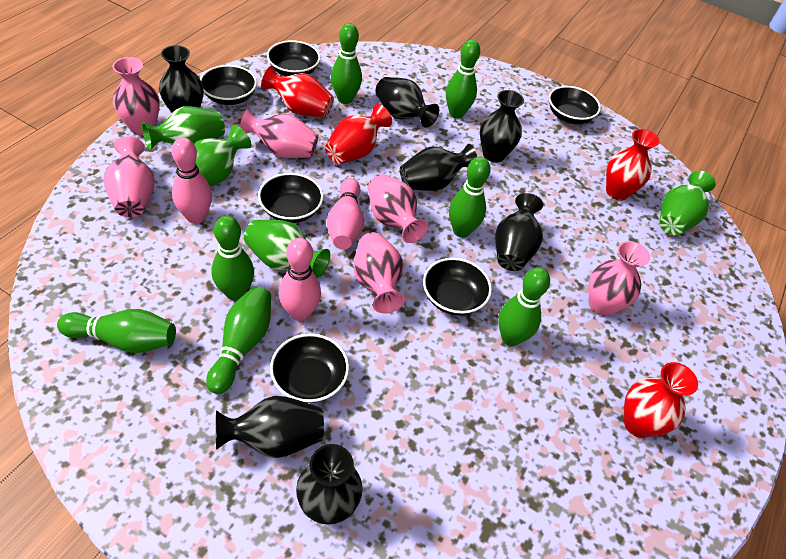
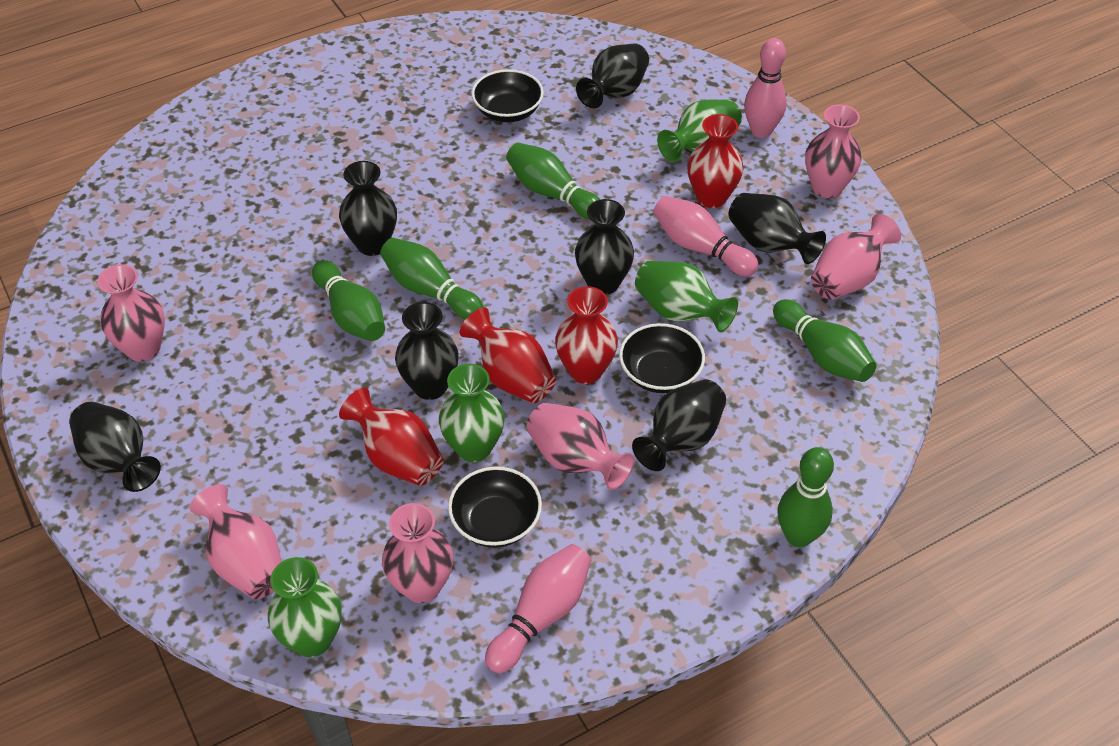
black bowl: 6 -> 3
green bowling pin: 7 -> 5

